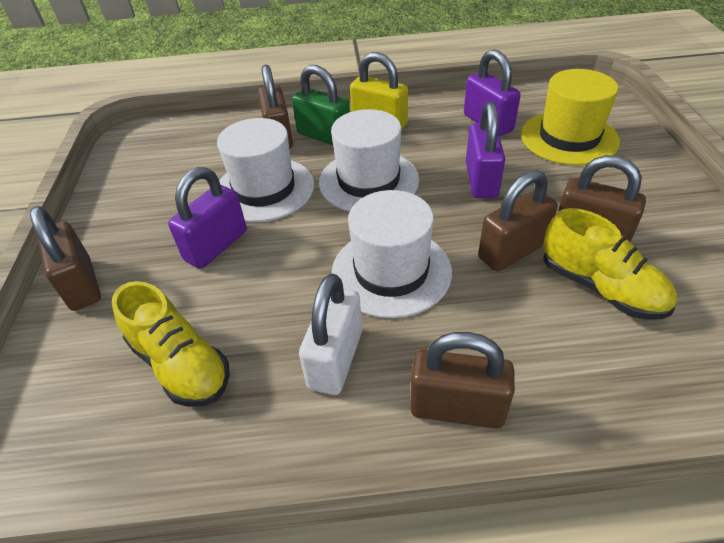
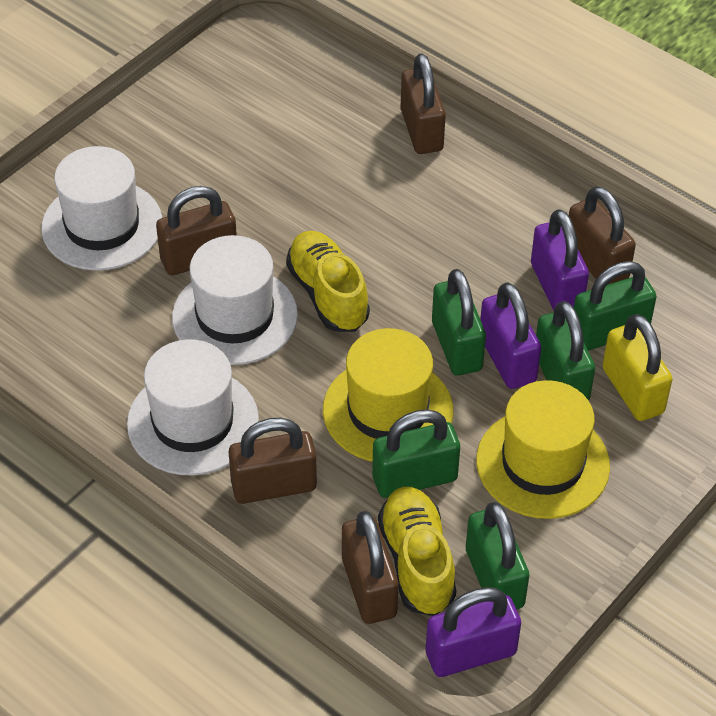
green padlock: 1 -> 5
white padlock: 1 -> 0
yellow hat: 1 -> 2

